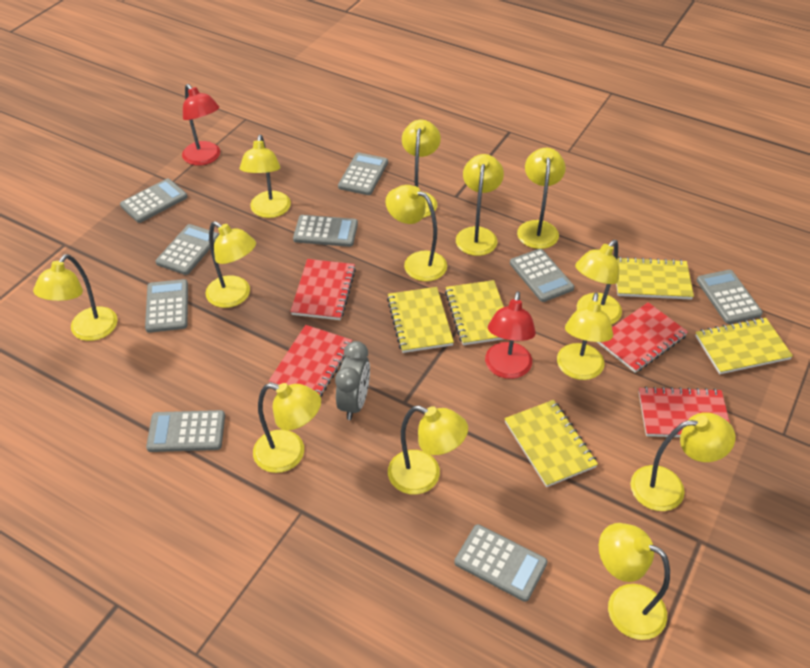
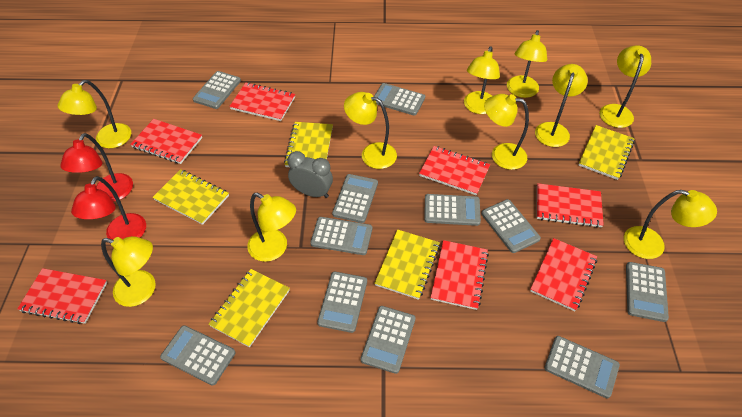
grey calculator: 9 -> 11
red notebook: 4 -> 7
yellow lamp: 13 -> 10

